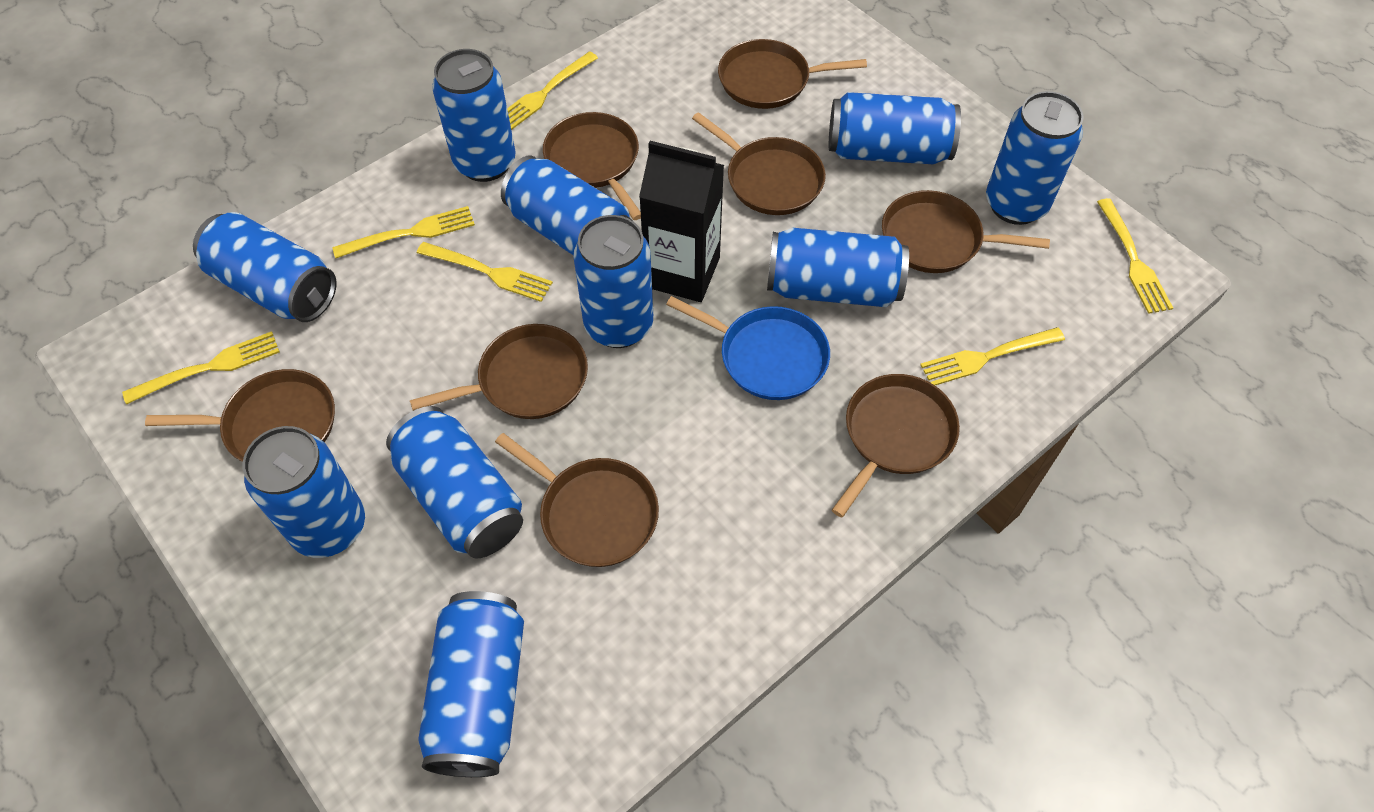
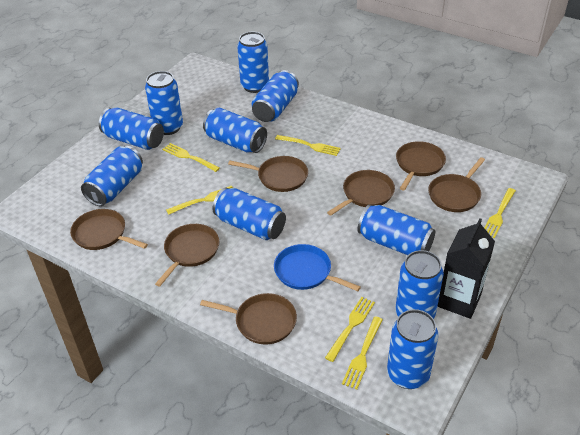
brown pan: 8 -> 7

